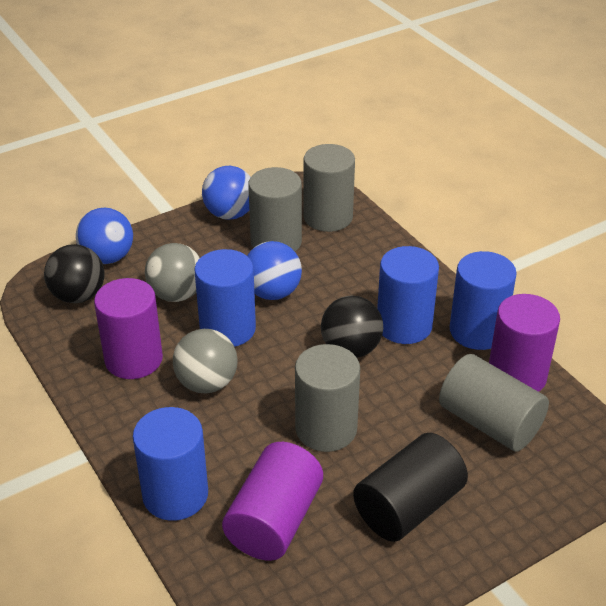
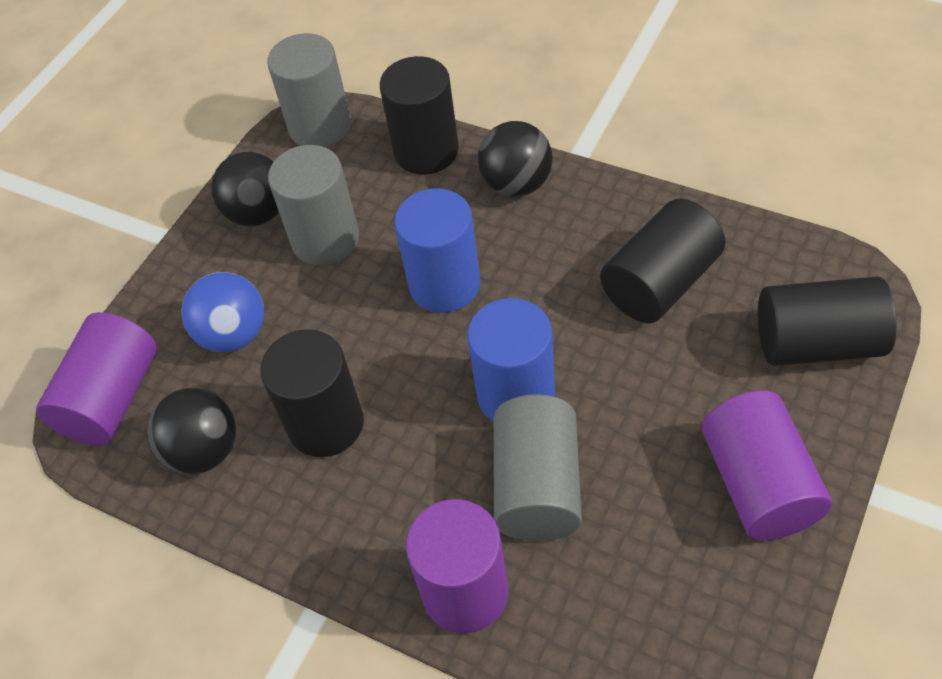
black ball: 2 -> 3
black cylinder: 1 -> 4
blue ball: 3 -> 1
blue cylinder: 4 -> 2
grey ball: 2 -> 0
grey cylinder: 4 -> 3

